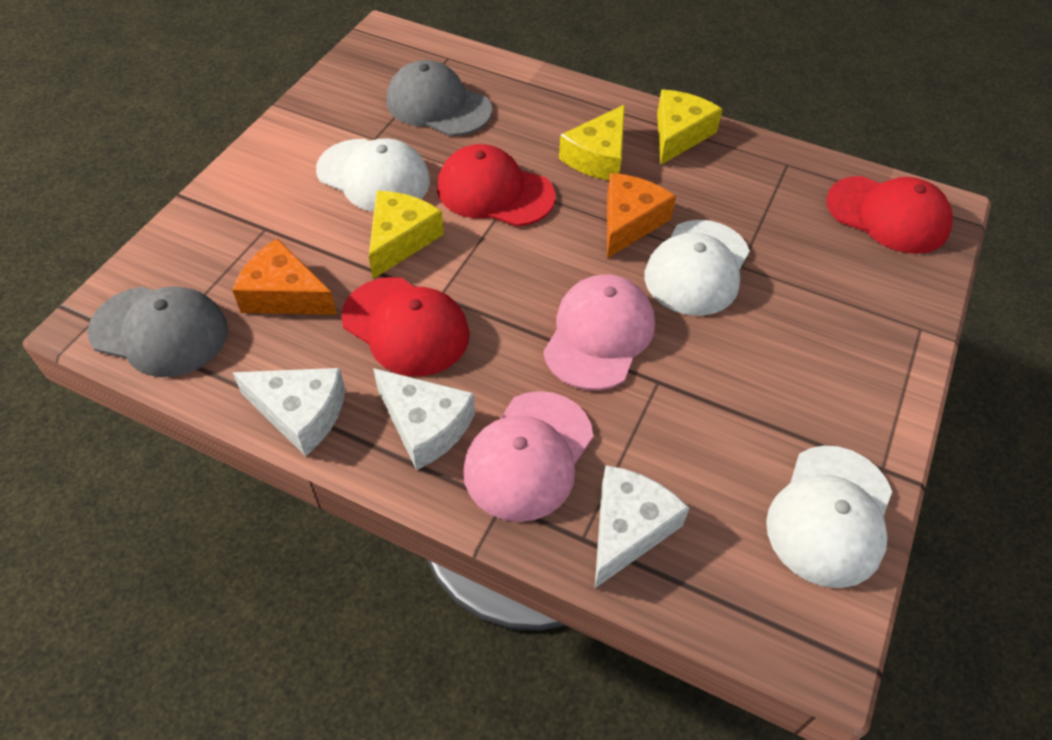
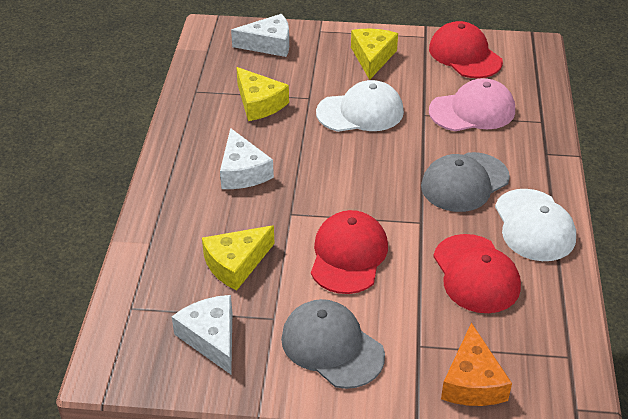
orange cheese: 2 -> 1
pink cap: 2 -> 1
white cap: 3 -> 2

